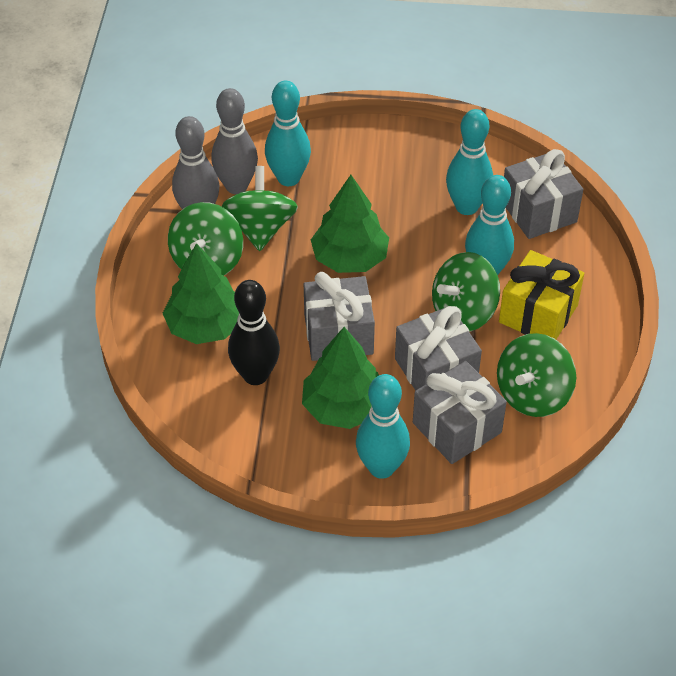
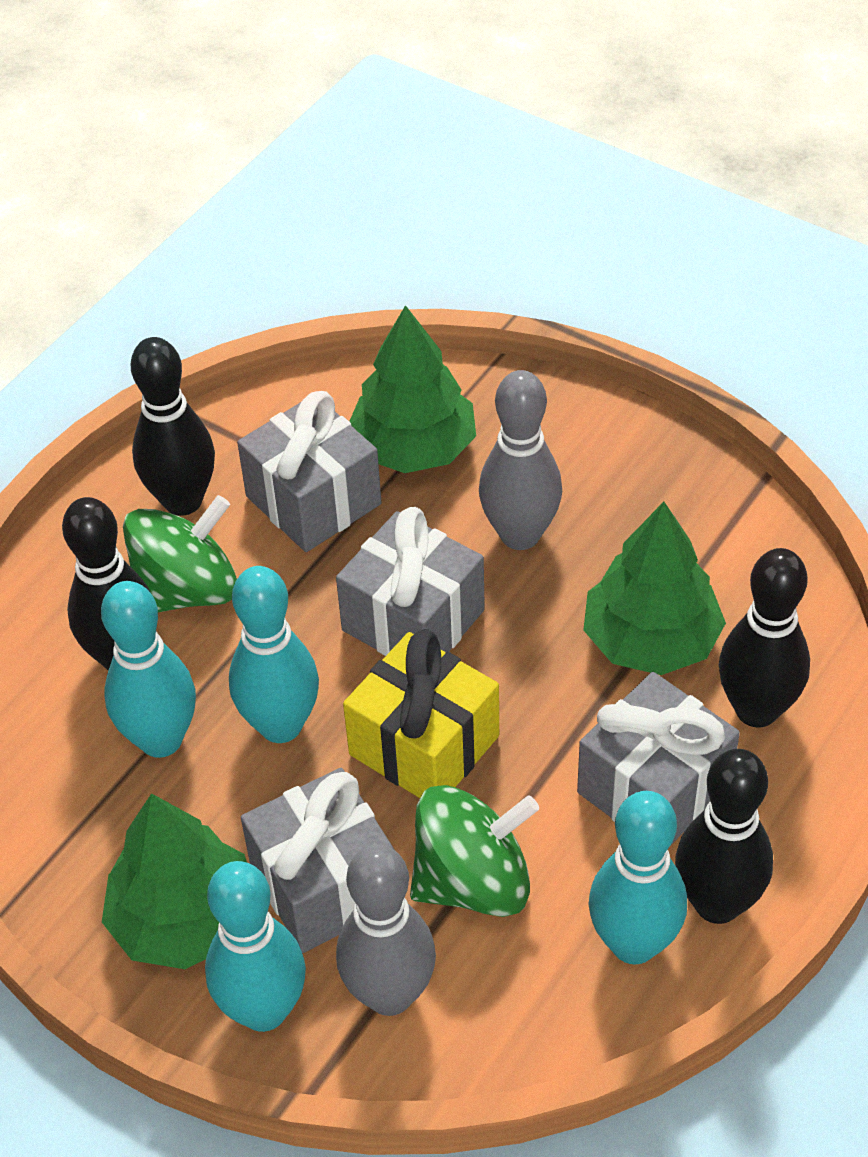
black bowling pin: 1 -> 4
green spinning top: 4 -> 2

